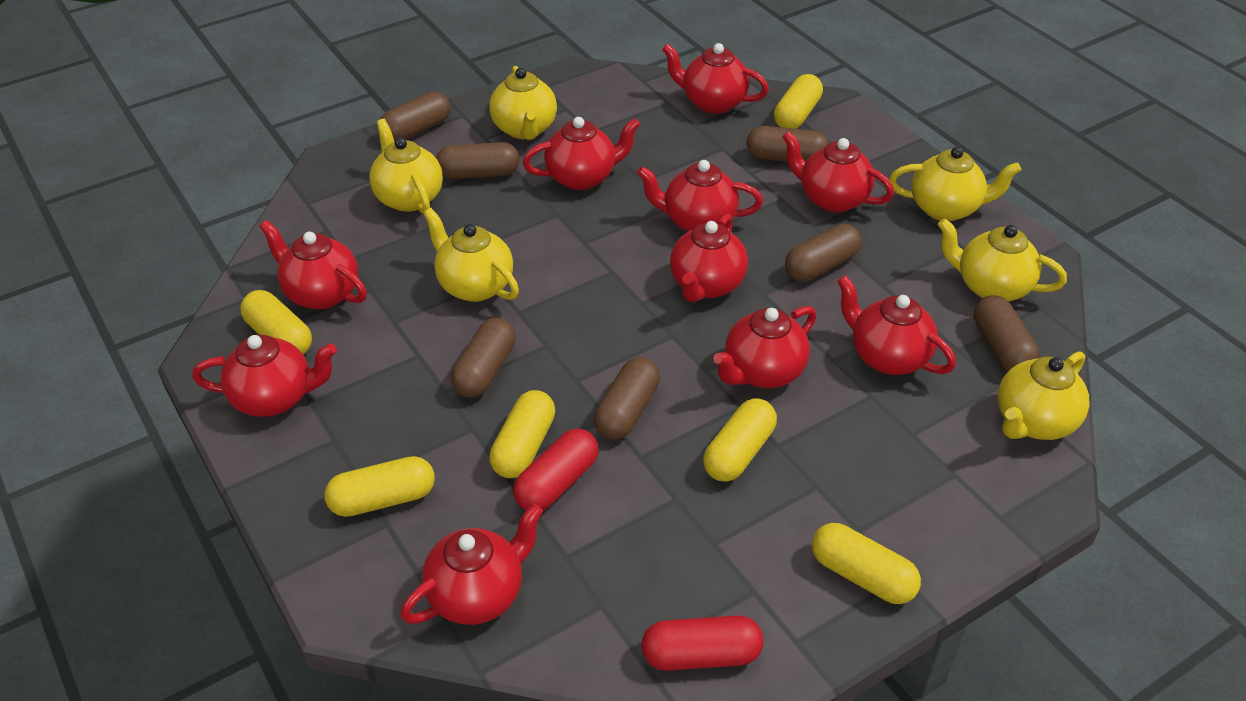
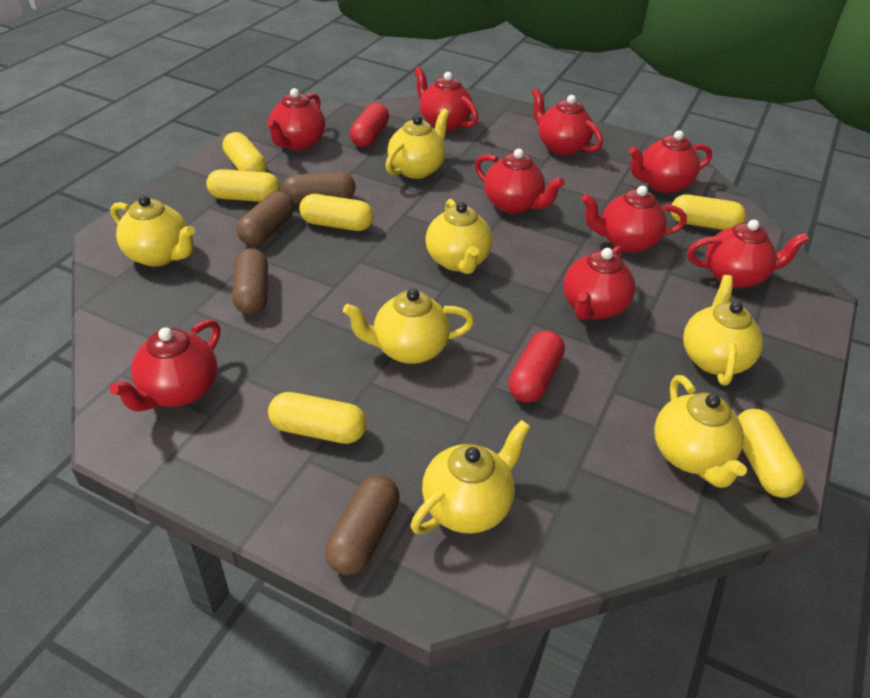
brown capsule: 7 -> 4
red teapot: 10 -> 9
yellow teapot: 6 -> 7

